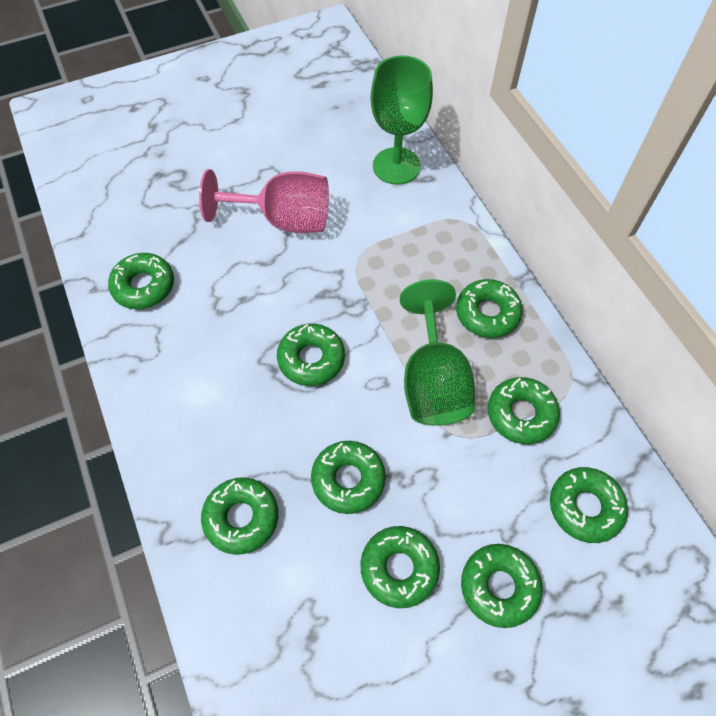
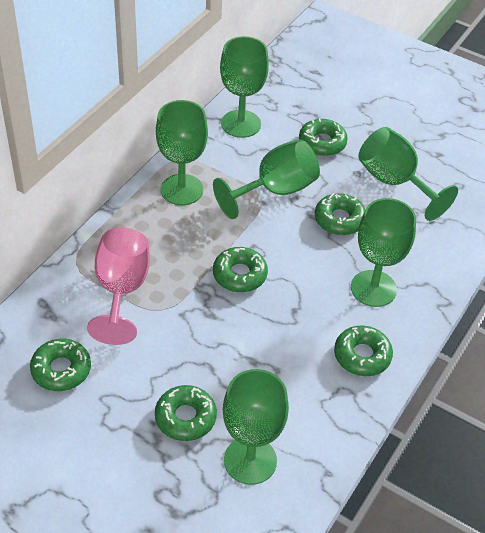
green donut: 9 -> 6
green goblet: 2 -> 6

